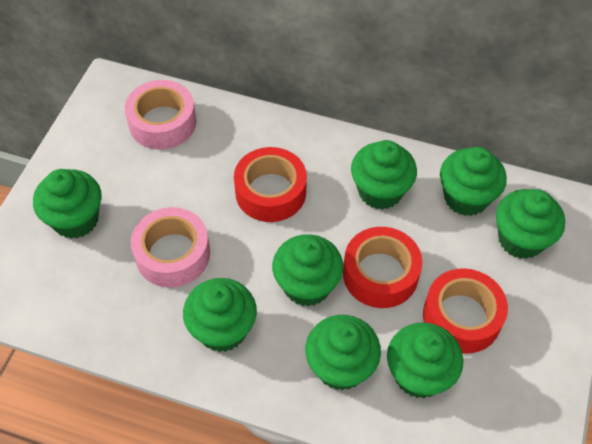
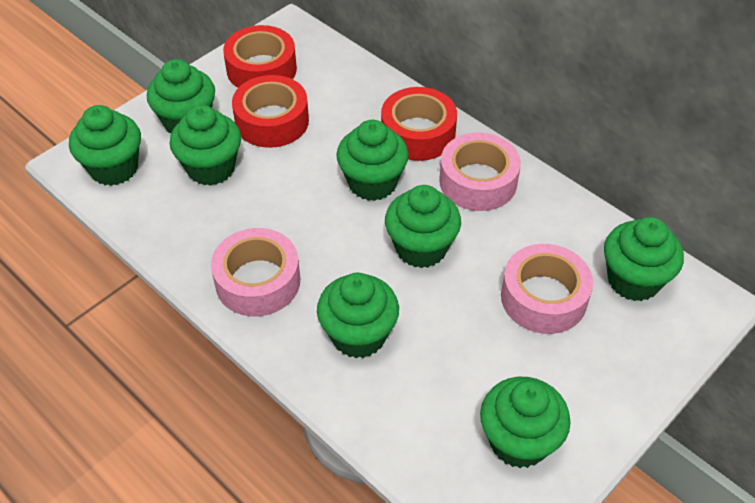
pink tape: 2 -> 3

